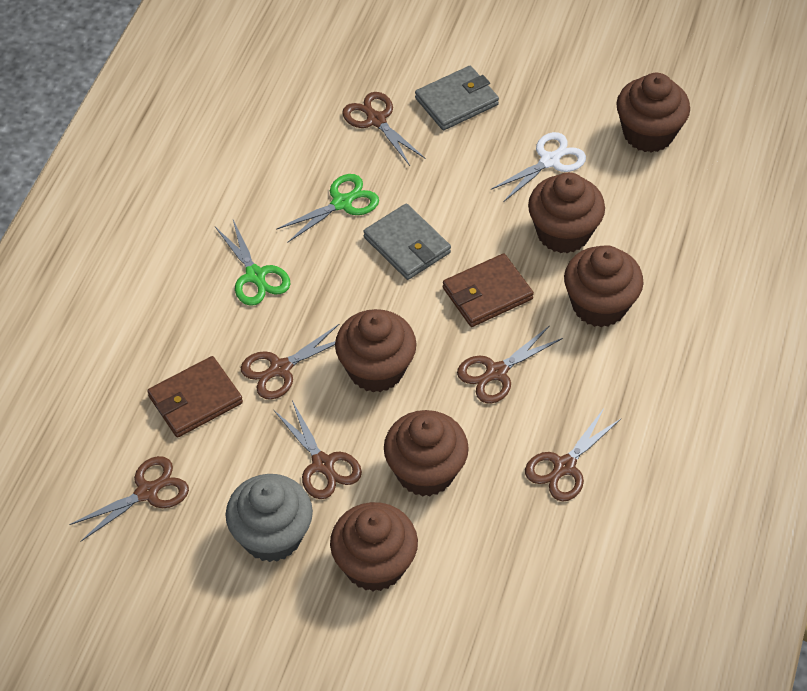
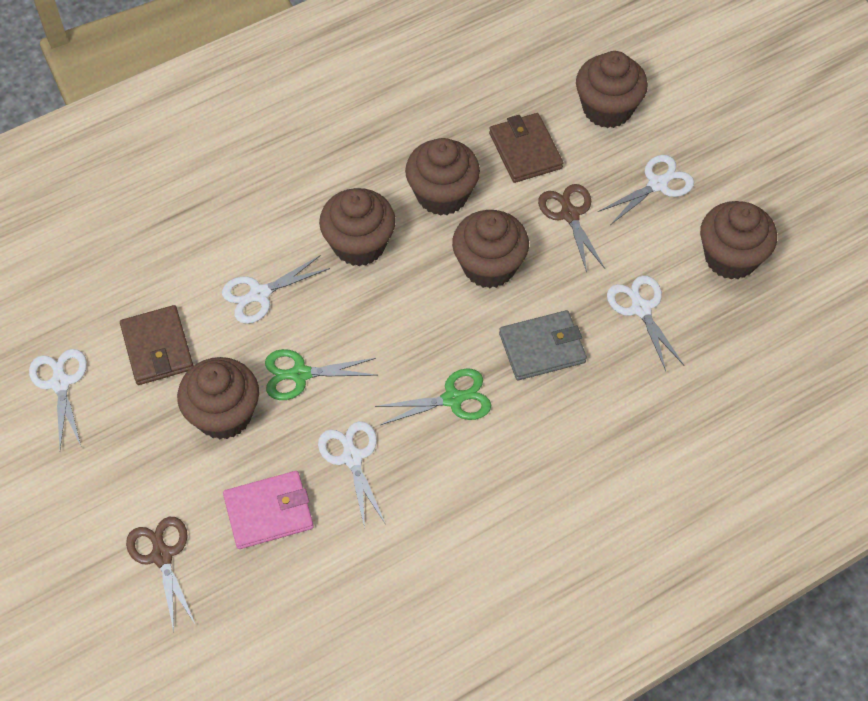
brown scissors: 6 -> 2
grey cupcake: 1 -> 0
grey wallet: 2 -> 1
pink wallet: 0 -> 1
white scissors: 1 -> 5

